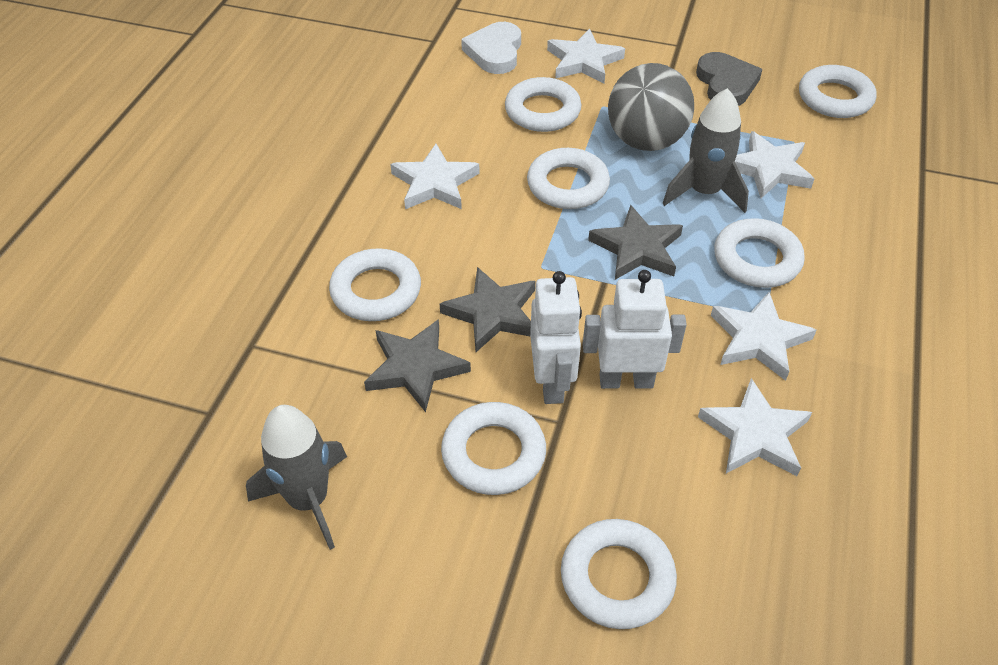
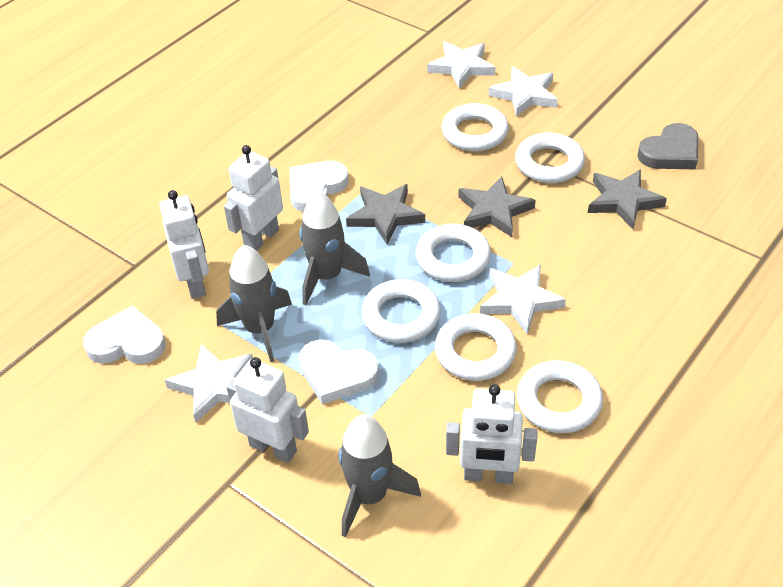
grey ball: 1 -> 0
grey rocket: 2 -> 3
white heart: 1 -> 3
white ring: 7 -> 6
white robot: 2 -> 4
white star: 5 -> 4

